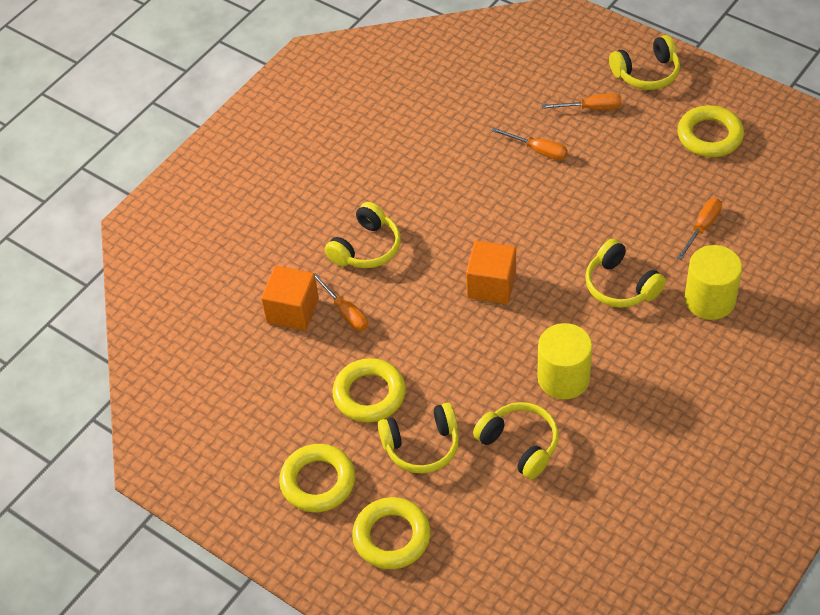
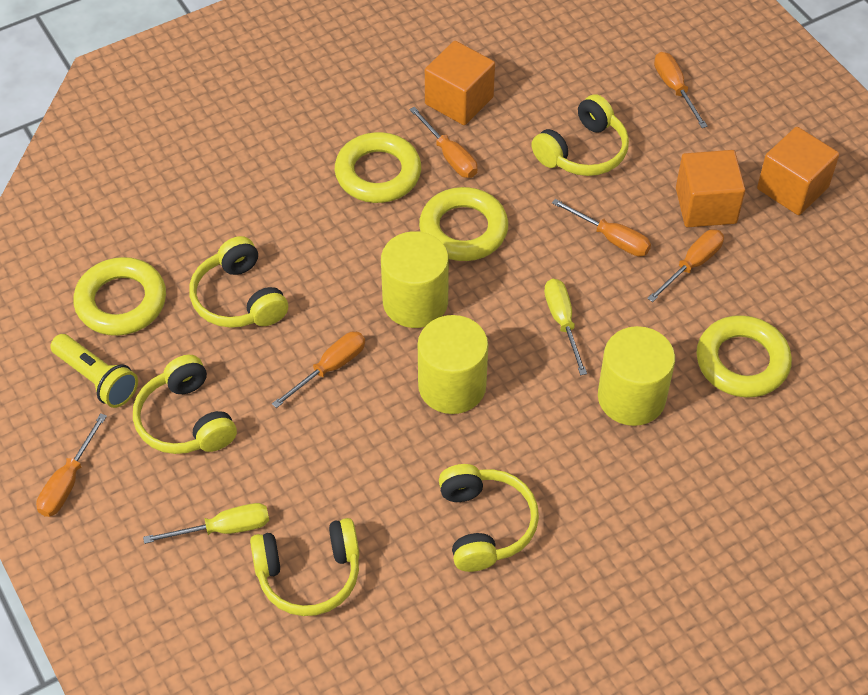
orange cube: 2 -> 3
orange screwdriver: 4 -> 6
yellow cylinder: 2 -> 3
yellow flashlight: 0 -> 1
yellow screwdriver: 0 -> 2

